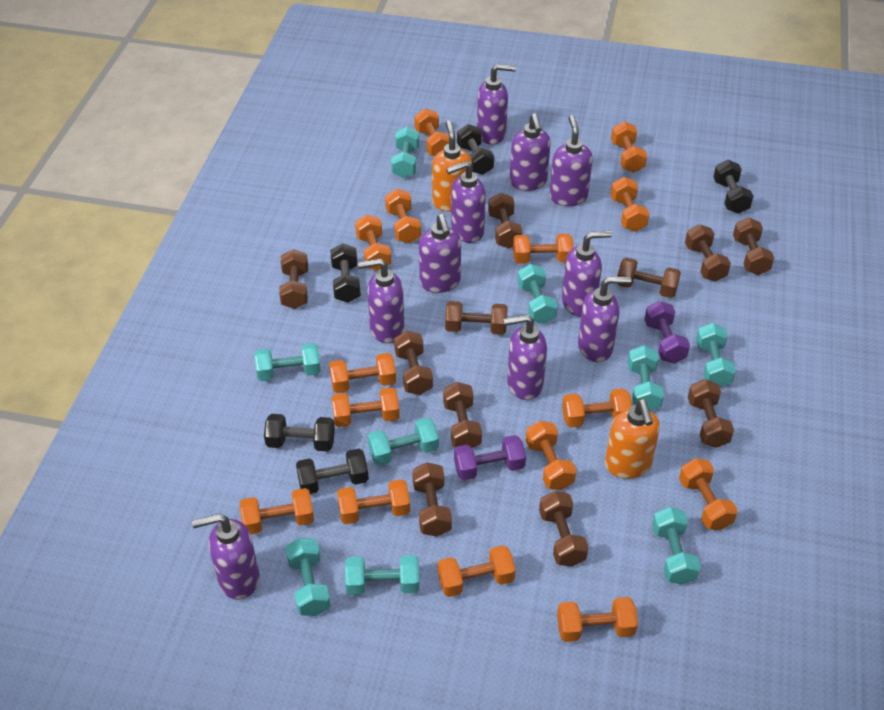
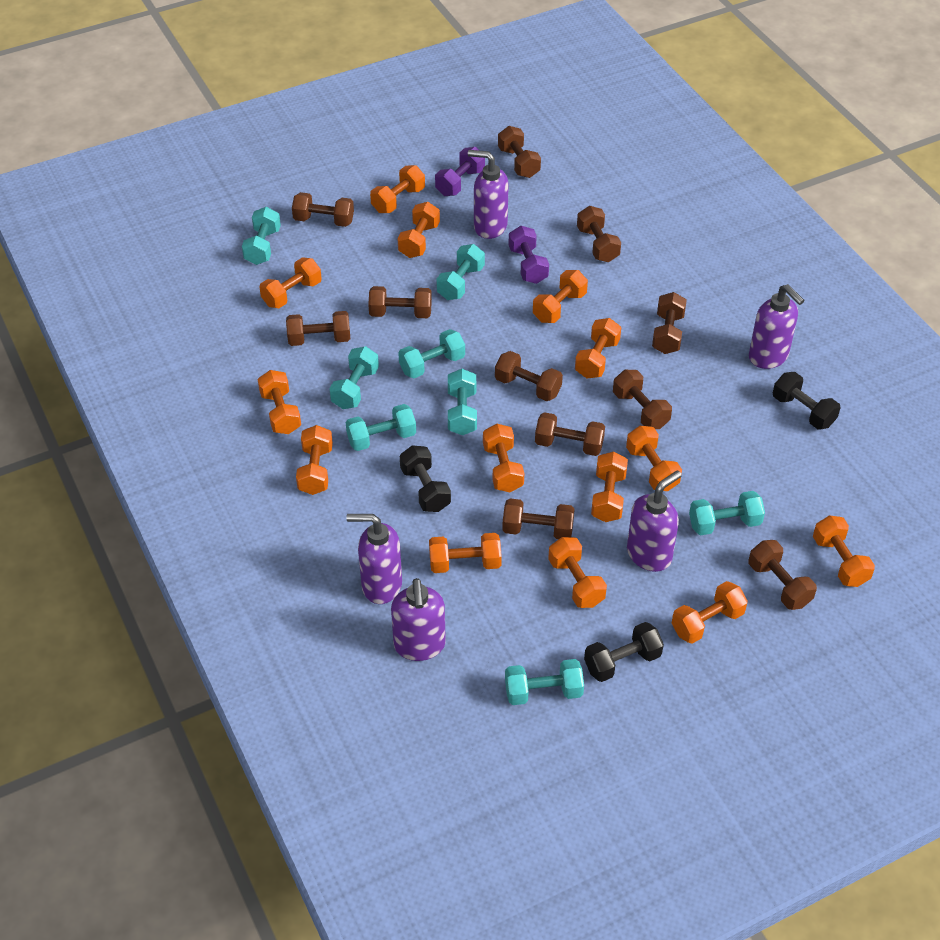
black dumbbell: 5 -> 3
orange dumbbell: 15 -> 14
orange soap dispenser: 2 -> 0
purple soap dispenser: 10 -> 5
turquoise dumbbell: 9 -> 8

